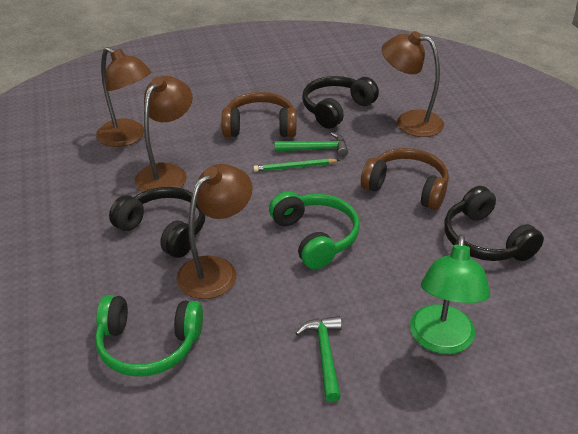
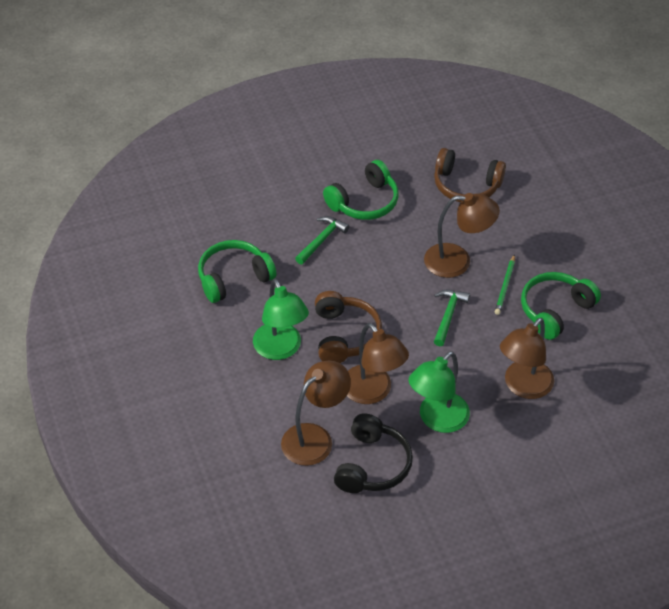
black headphones: 3 -> 1
green headphones: 2 -> 3
green lamp: 1 -> 2

